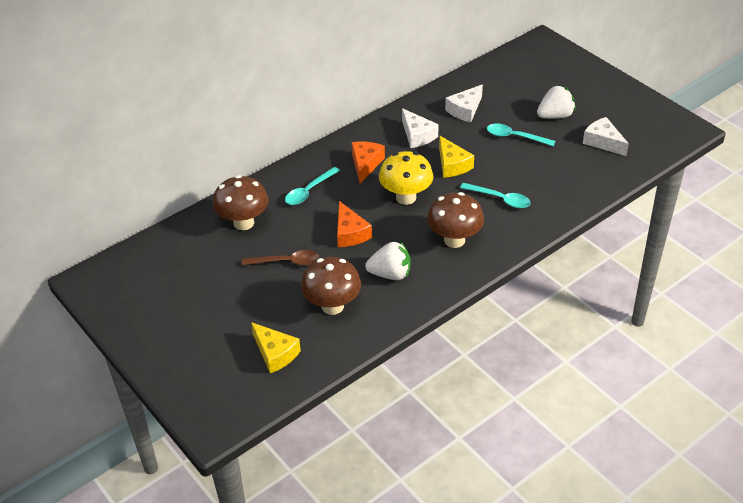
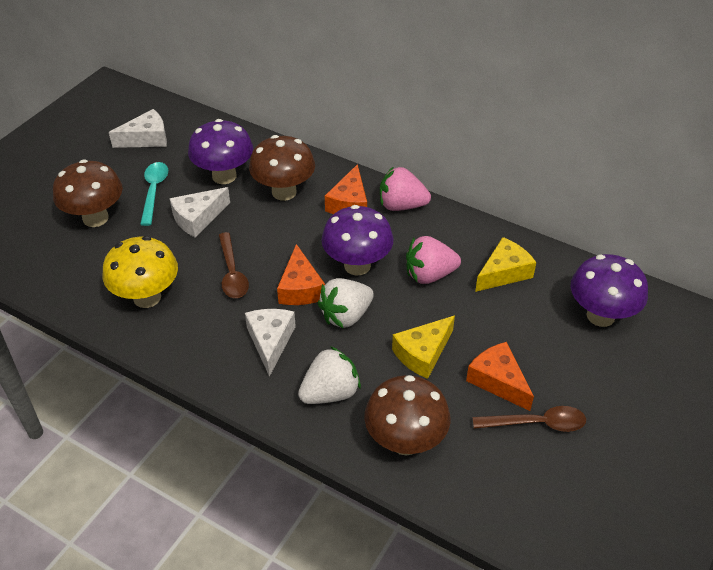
brown spoon: 1 -> 2
orange cheese: 2 -> 3
pink strawberry: 0 -> 2
purple mushroom: 0 -> 3
turquoise spoon: 3 -> 1

